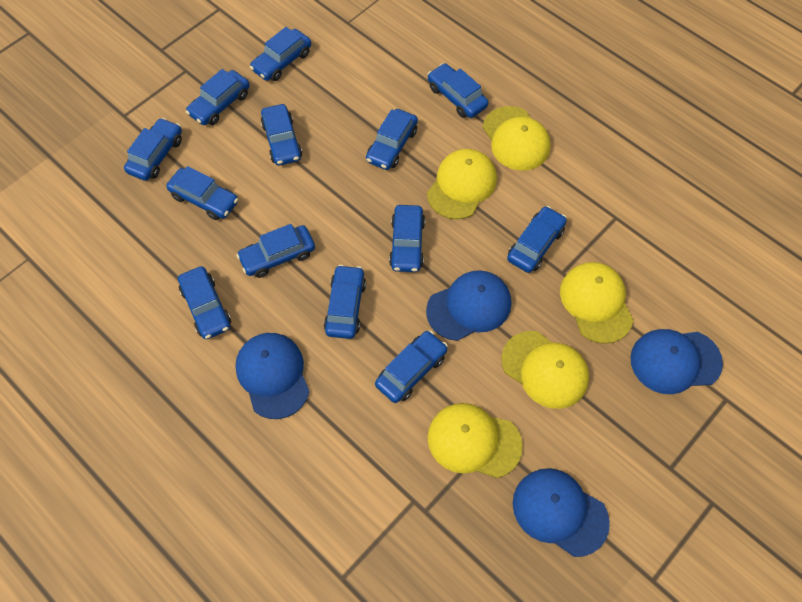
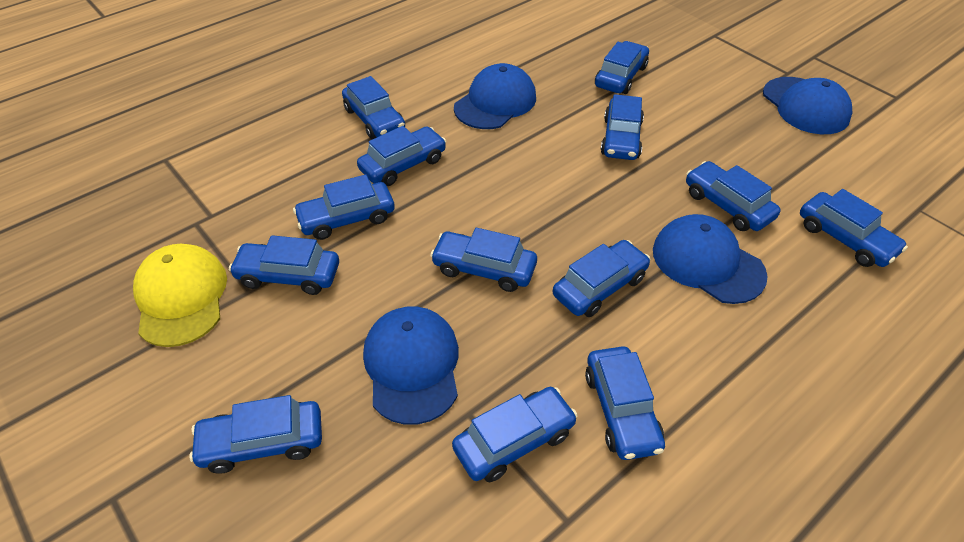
yellow cap: 5 -> 1

